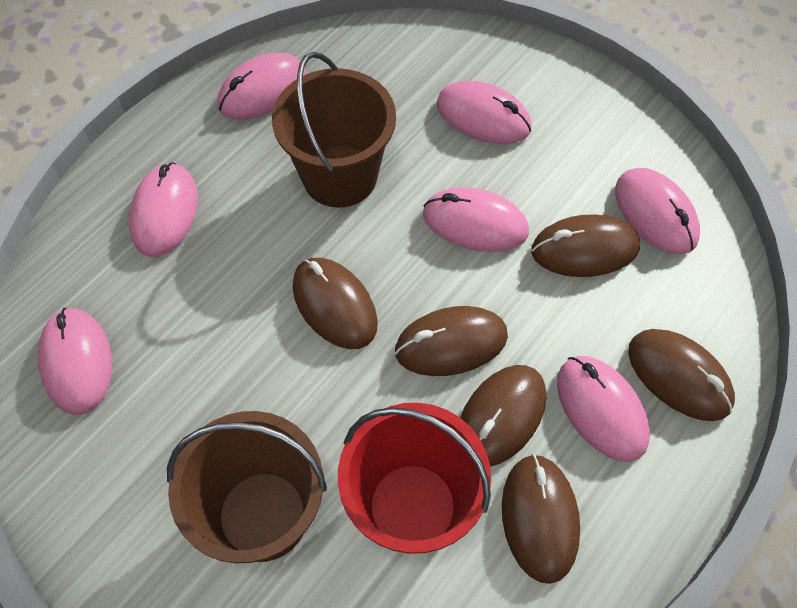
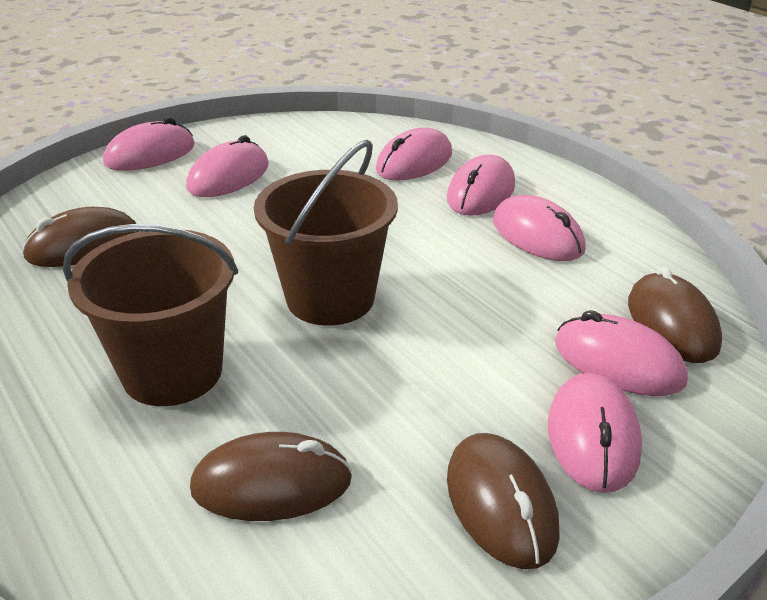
brown mouse: 6 -> 4
red bucket: 1 -> 0

